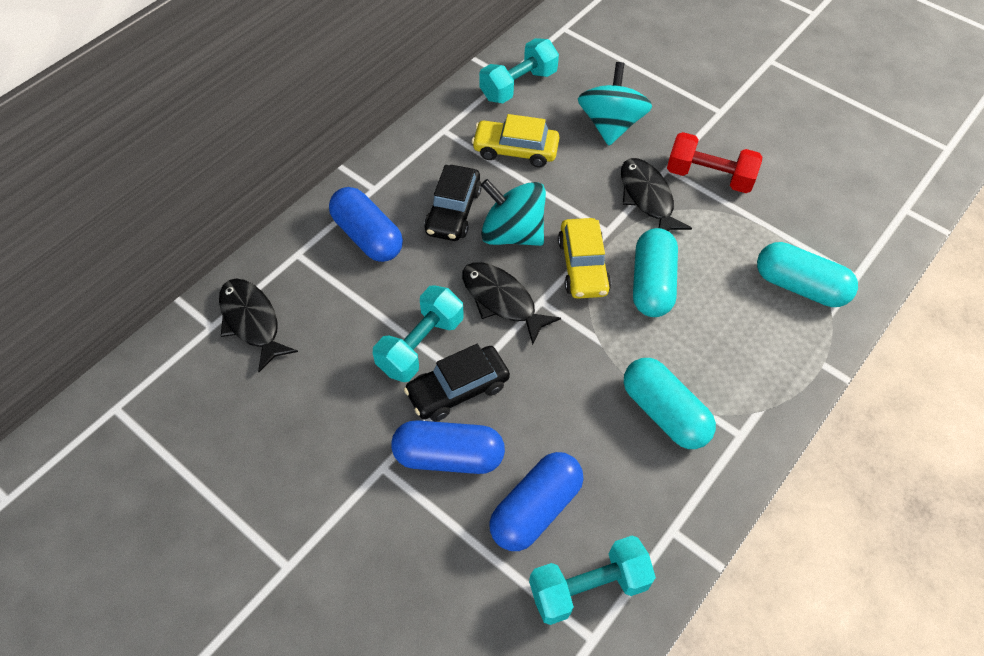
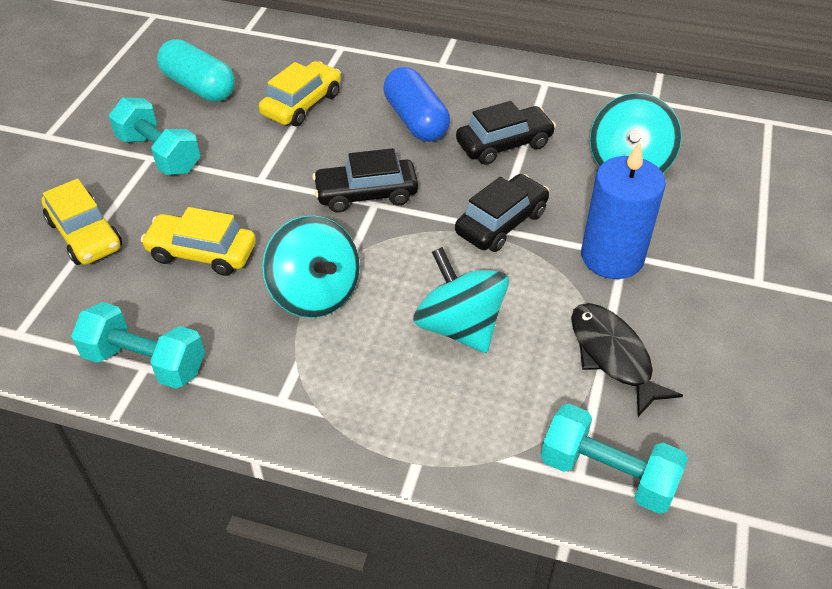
black car: 2 -> 3
black fish: 3 -> 1
blue candle: 0 -> 1
blue capsule: 3 -> 1
red dumbbell: 1 -> 0
turquoise capsule: 3 -> 1
turquoise spinning top: 2 -> 3
yellow car: 2 -> 3

